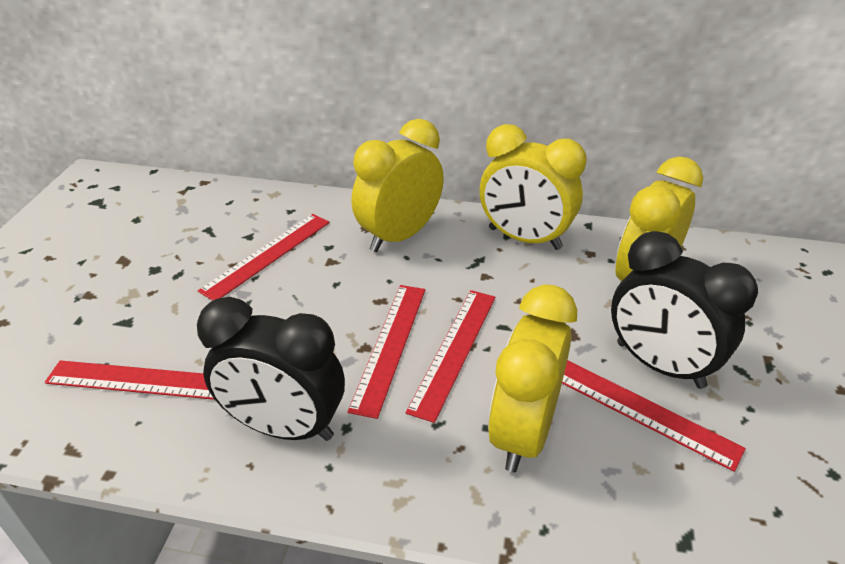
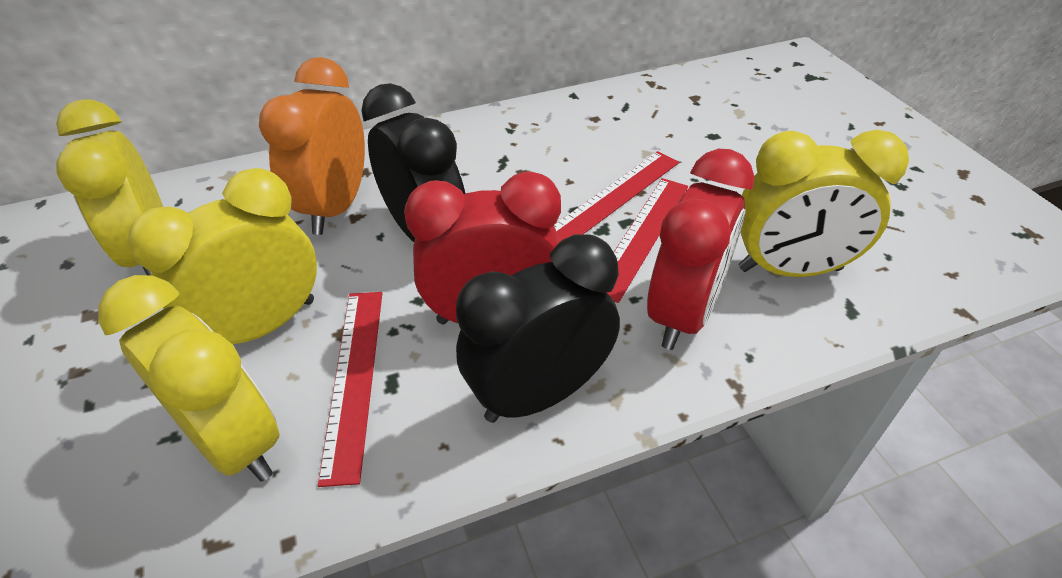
orange clock: 0 -> 1
red clock: 0 -> 2
red ruler: 5 -> 3

